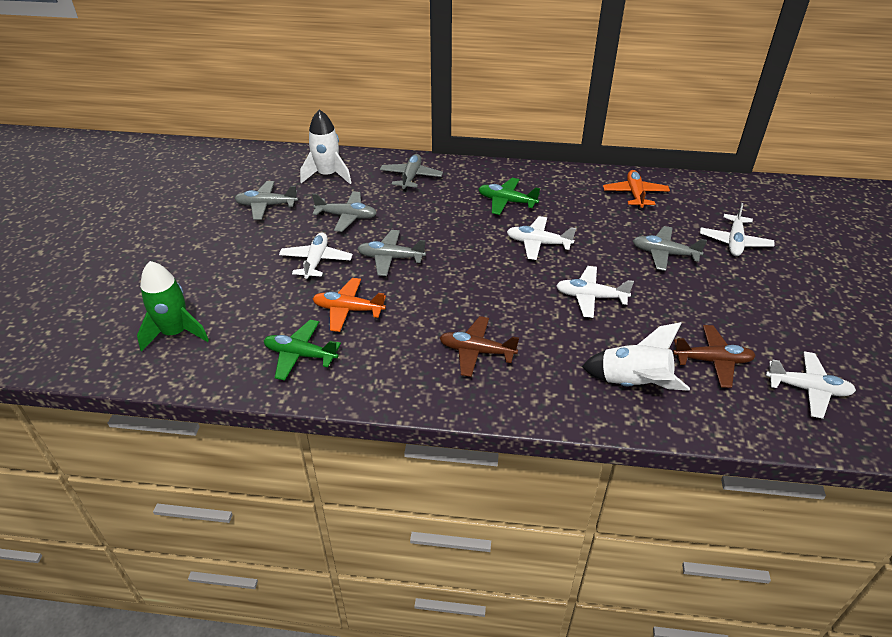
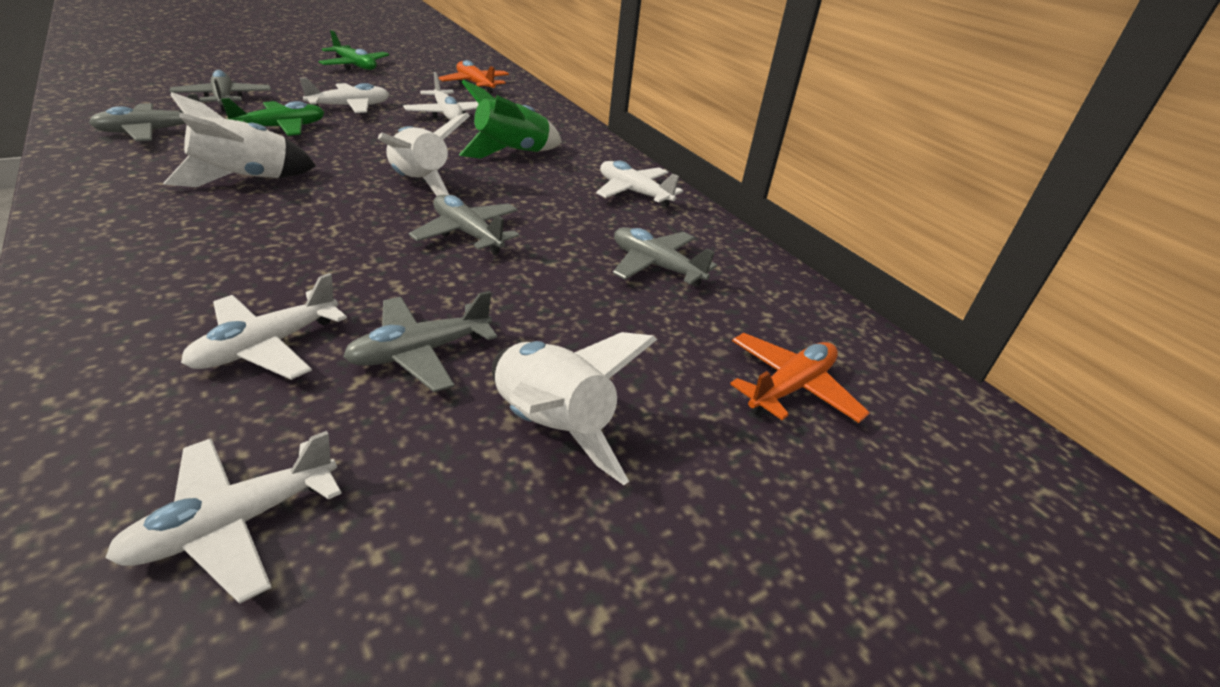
brown plane: 2 -> 0
white rocket: 2 -> 3

